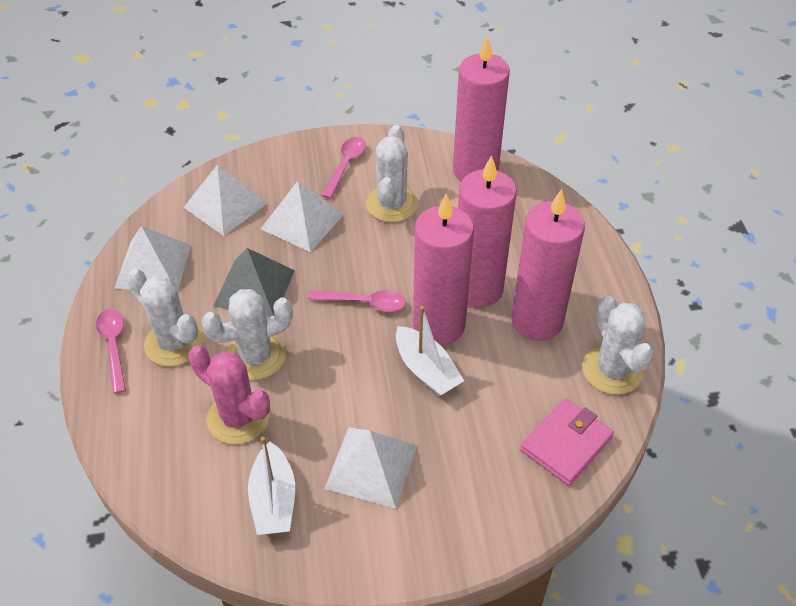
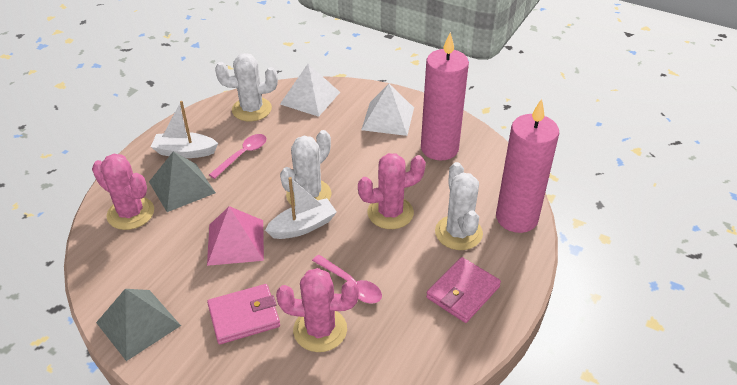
grey pyramid: 1 -> 2
pink cactus: 1 -> 3
pink candle: 4 -> 2
pink pyramid: 0 -> 1
pink spoon: 3 -> 2
pink wallet: 1 -> 2
white cactus: 4 -> 3
white pyramid: 4 -> 2

